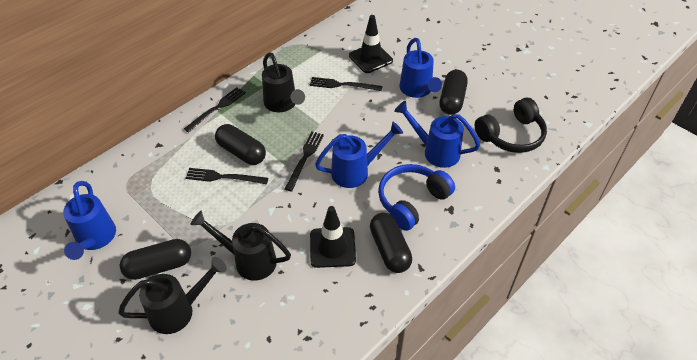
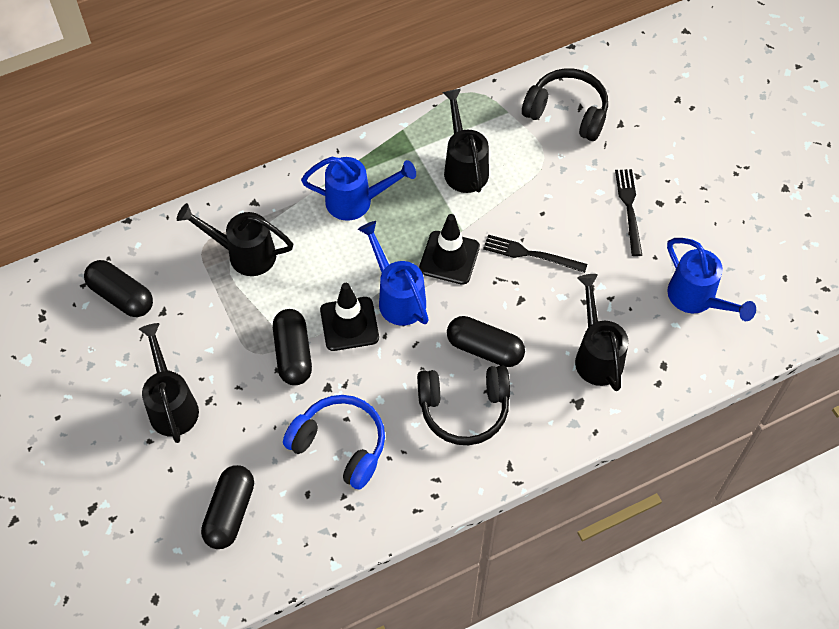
black fork: 4 -> 2
black headphones: 1 -> 2
black watering can: 3 -> 4
blue watering can: 4 -> 3

